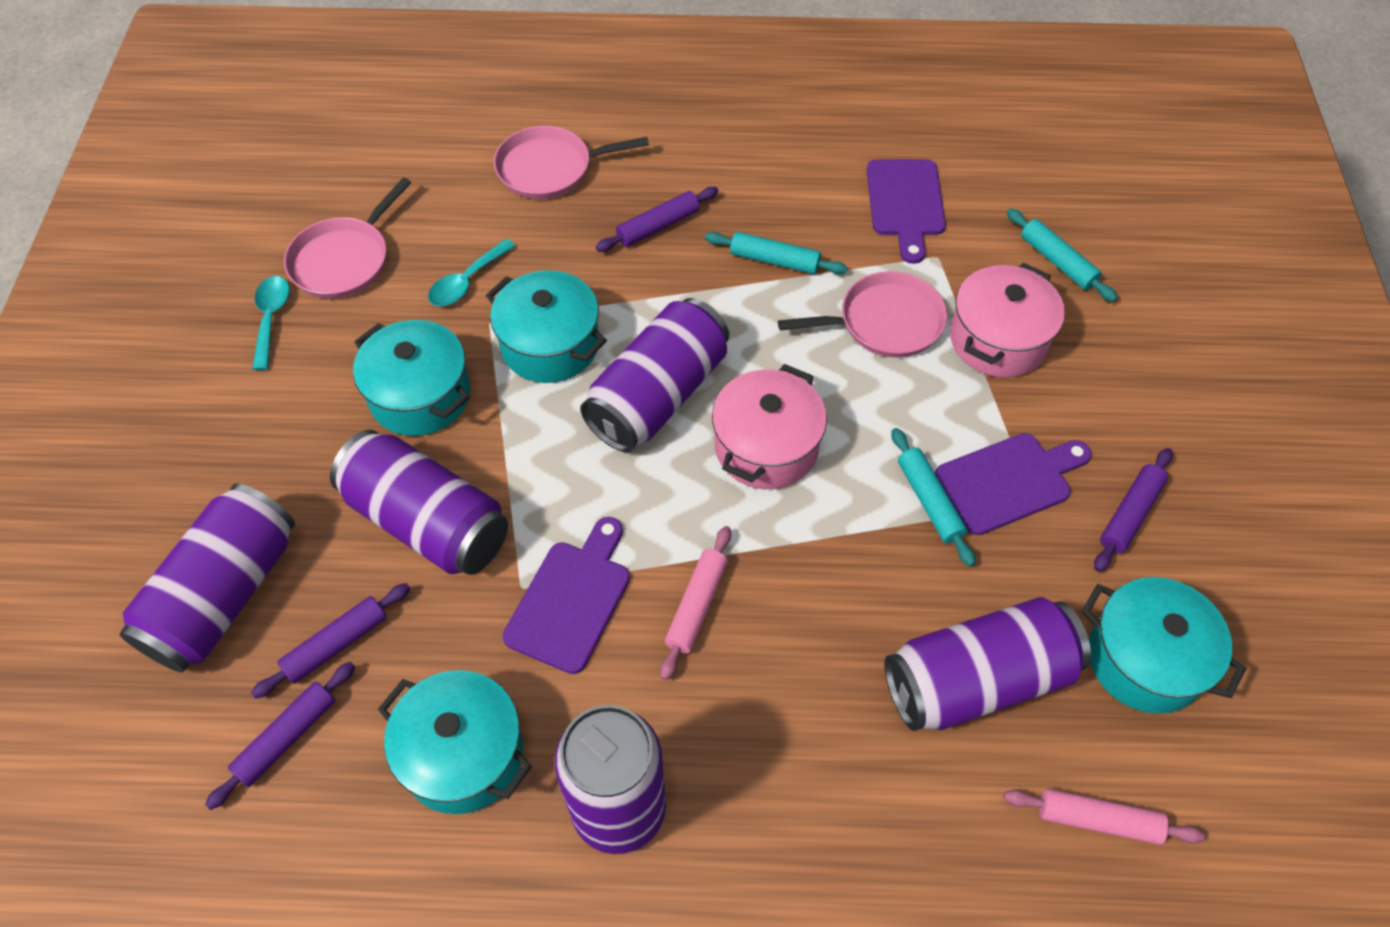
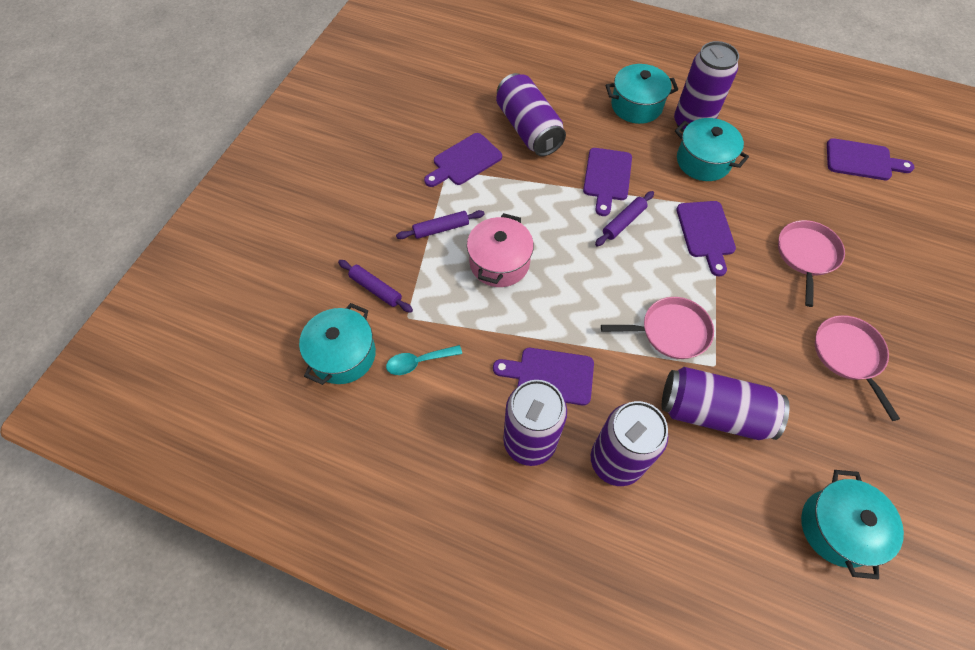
pink pot: 2 -> 1
pink rolling pin: 2 -> 0
purple cutting board: 3 -> 5
purple rolling pin: 4 -> 3
turquoise rolling pin: 3 -> 0
turquoise spoon: 2 -> 1

